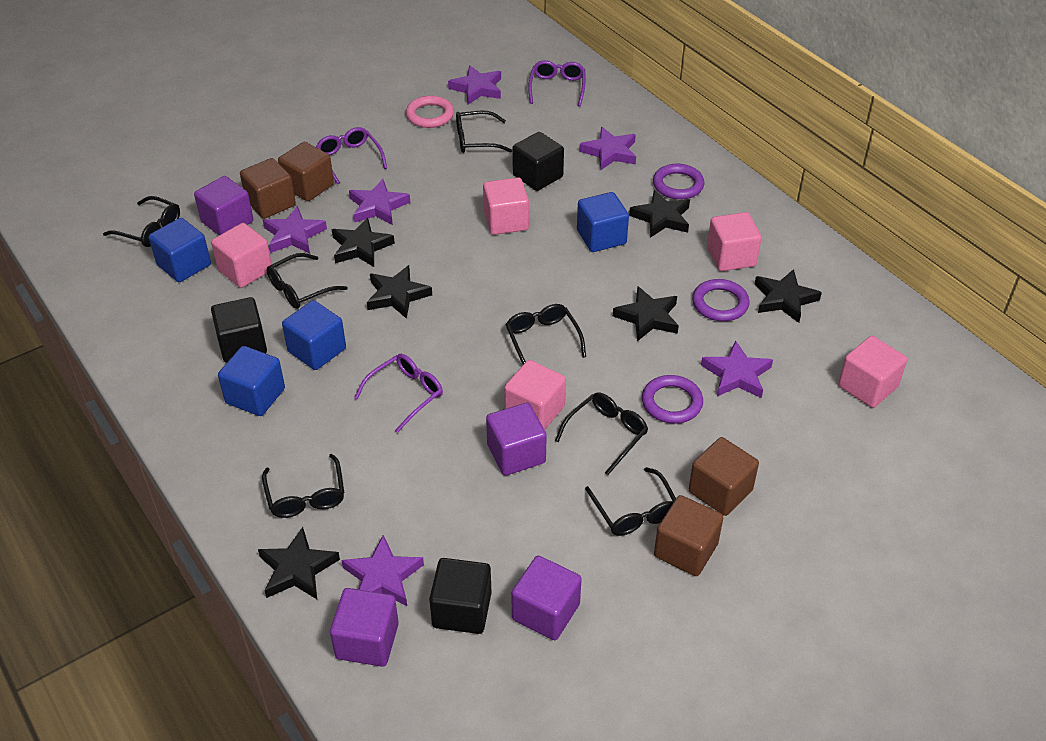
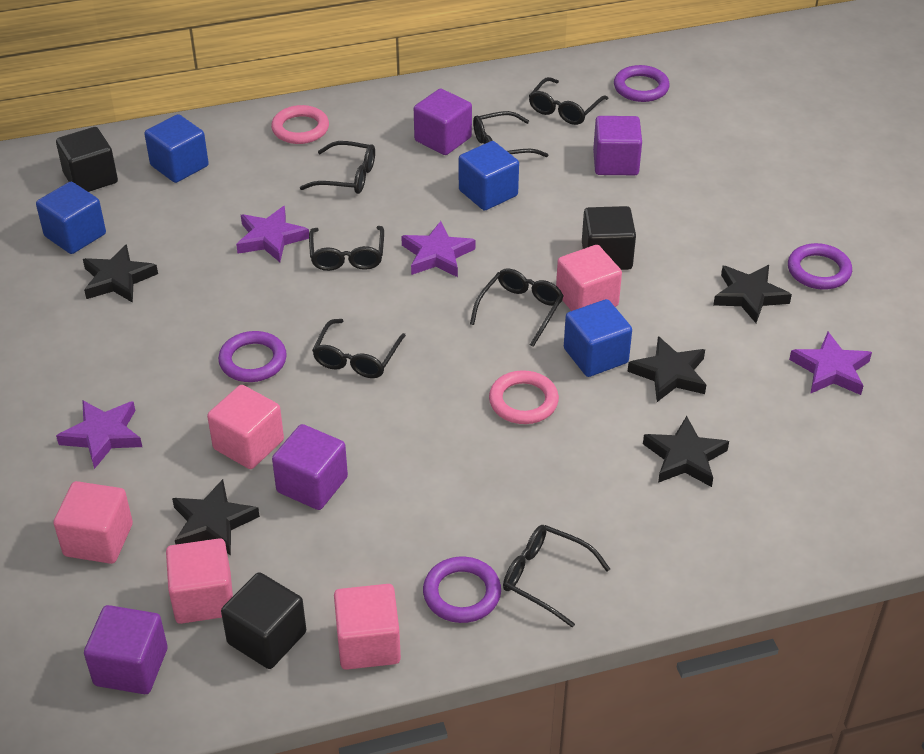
black star: 6 -> 5
brown cube: 4 -> 0
pink ring: 1 -> 2
purple glasses: 3 -> 0
purple ring: 3 -> 4
purple star: 6 -> 4

